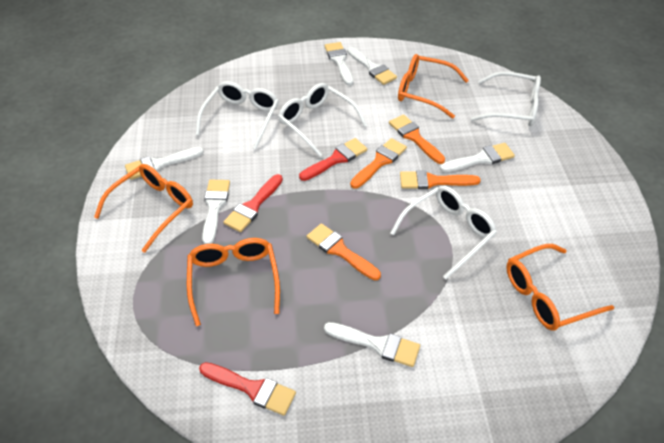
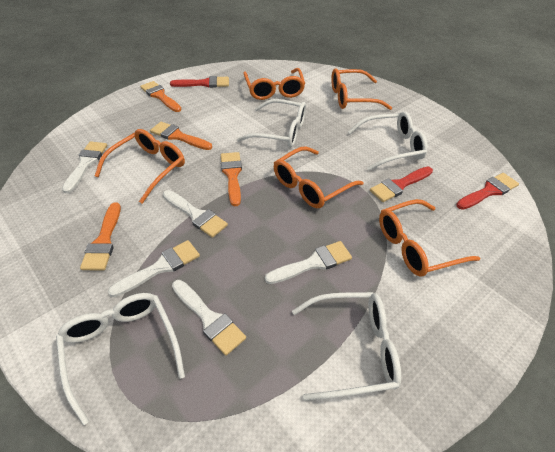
orange glasses: 4 -> 5
white brush: 6 -> 5

